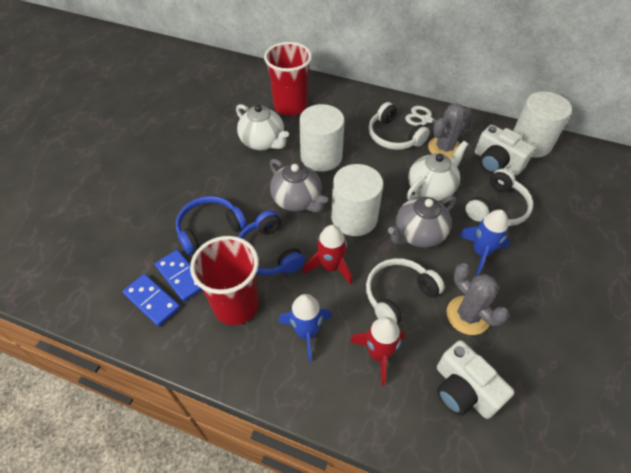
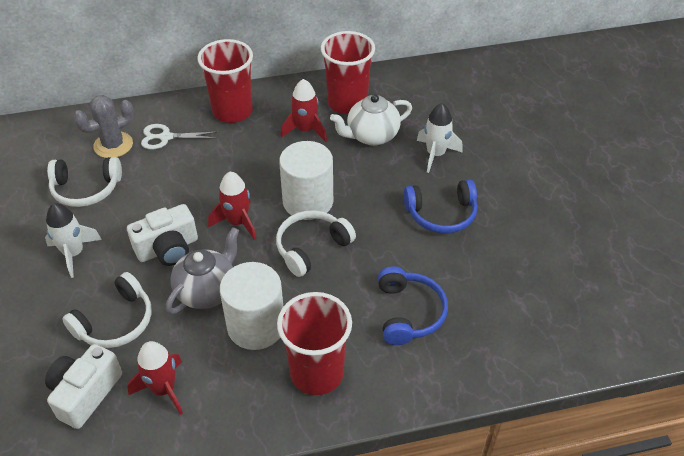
blue domino: 2 -> 0
blue rocket: 2 -> 0
grey cactus: 2 -> 1
grey teapot: 2 -> 1
red cup: 2 -> 3
red rocket: 2 -> 3
white cylinder: 3 -> 2
white rocket: 0 -> 2
white teapot: 2 -> 1

